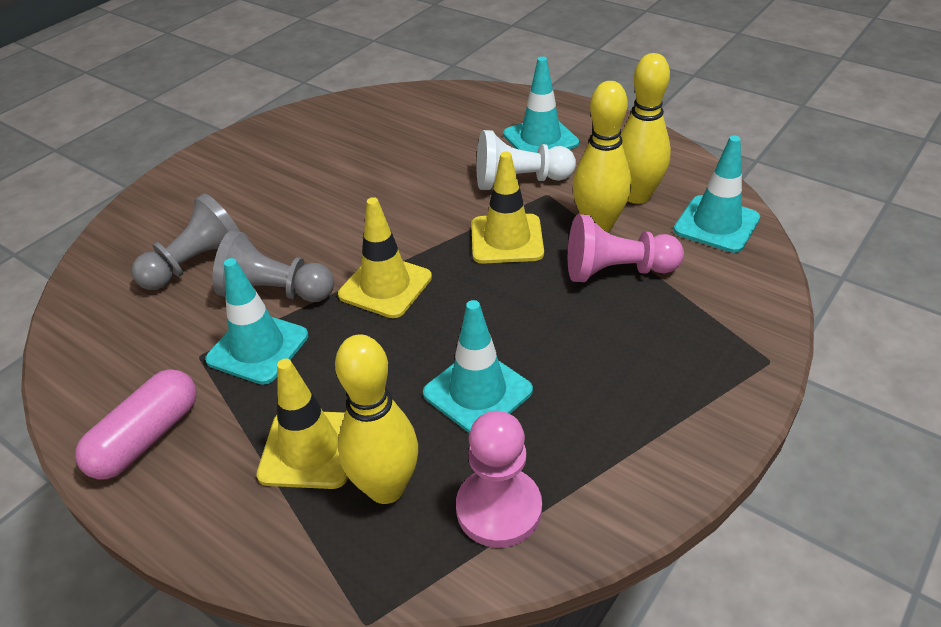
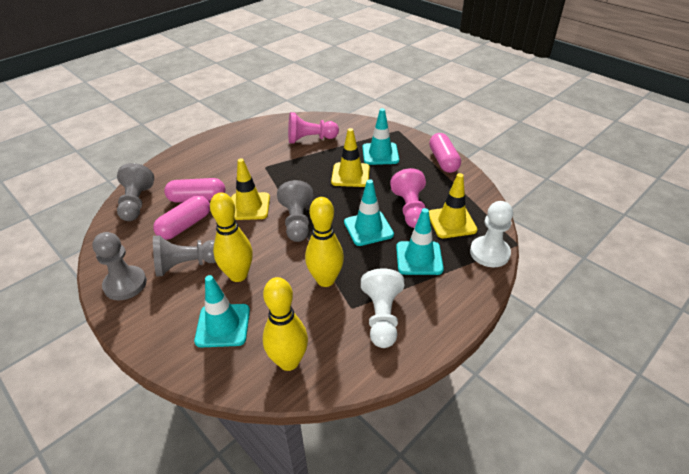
grey pawn: 2 -> 4
pink capsule: 1 -> 3
white pawn: 1 -> 2

